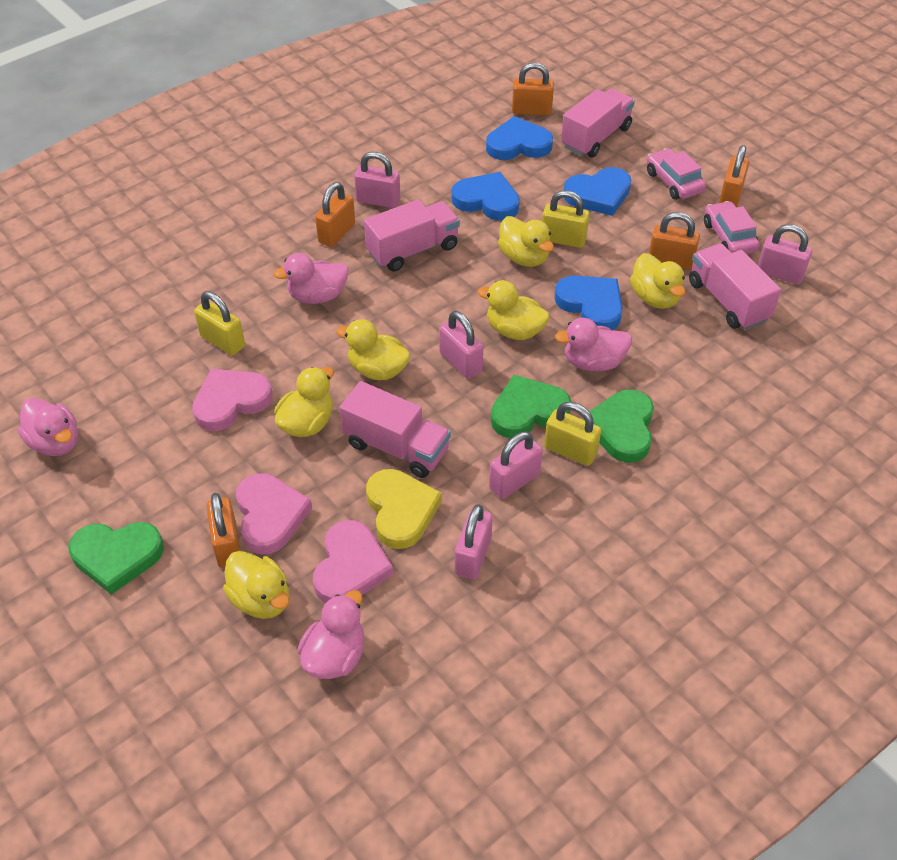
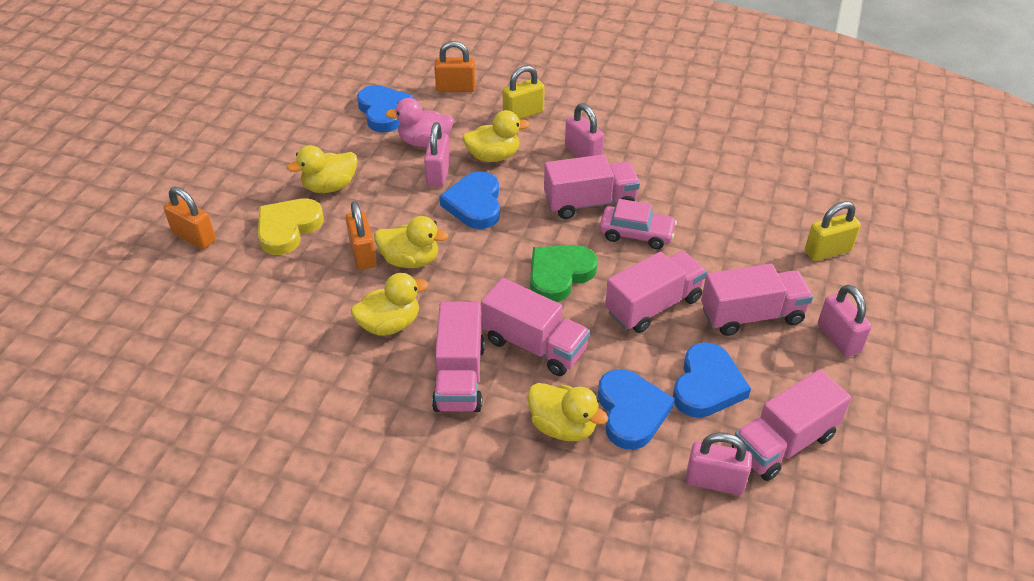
green heart: 3 -> 1
orange padlock: 5 -> 3
pink car: 2 -> 1
pink duck: 4 -> 1
pink heart: 3 -> 0
pink padlock: 5 -> 4
pink truck: 4 -> 6
yellow duck: 6 -> 5
yellow padlock: 3 -> 2

